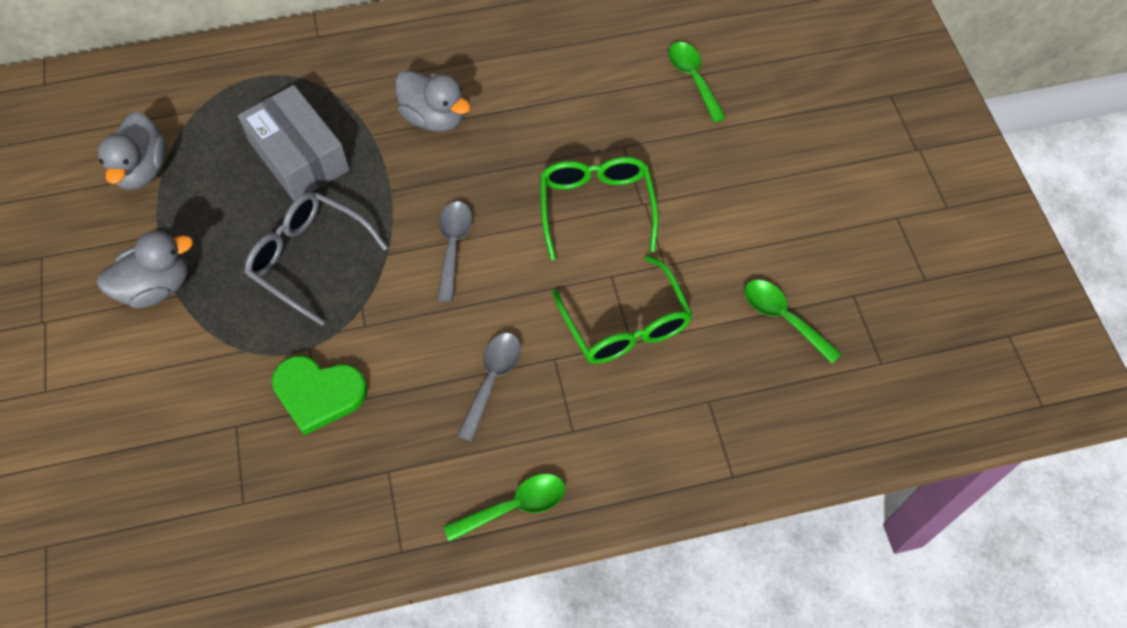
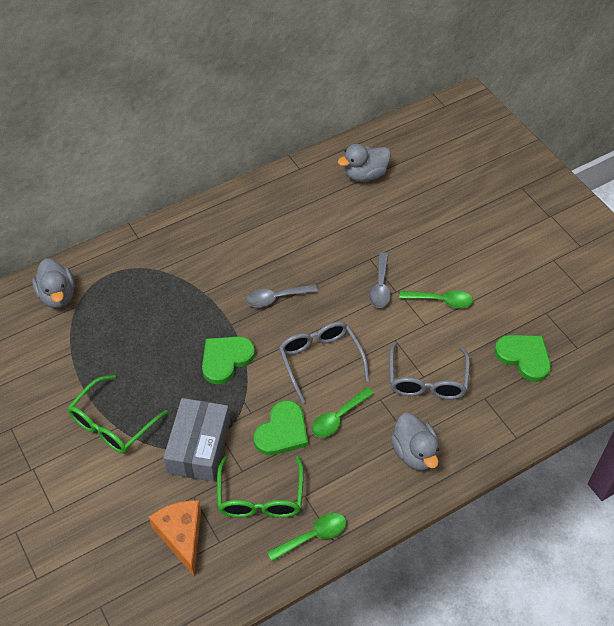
green heart: 1 -> 3
grey glasses: 1 -> 2
orange cheese: 0 -> 1

